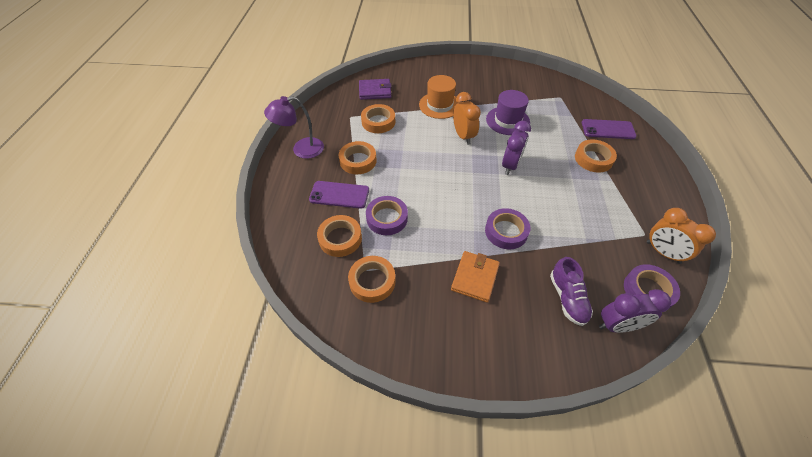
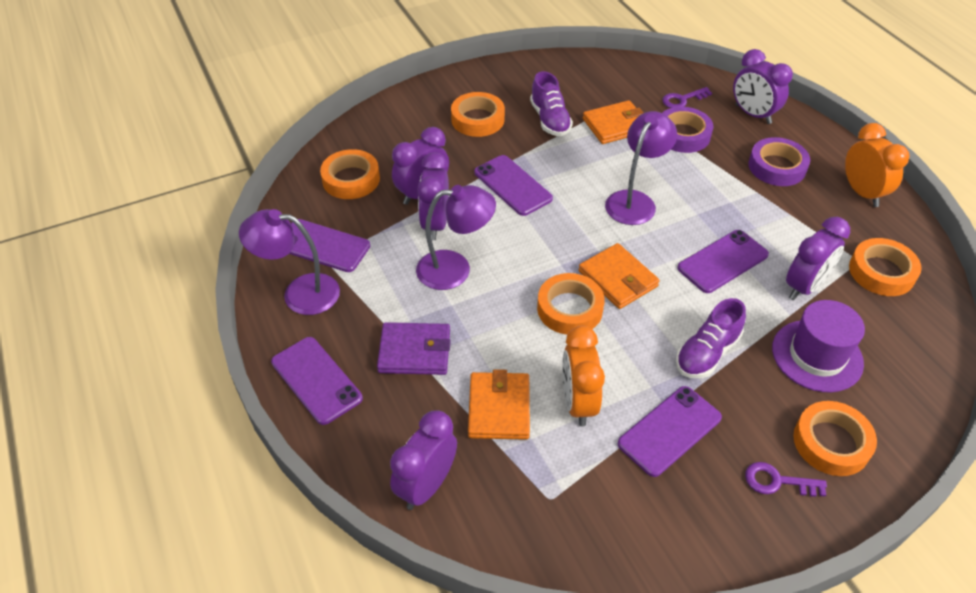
orange hat: 1 -> 0
orange wallet: 1 -> 3
purple clock: 2 -> 5
purple key: 0 -> 2
purple lamp: 1 -> 3
purple phone: 2 -> 5
purple shoe: 1 -> 2
purple tape: 3 -> 2

